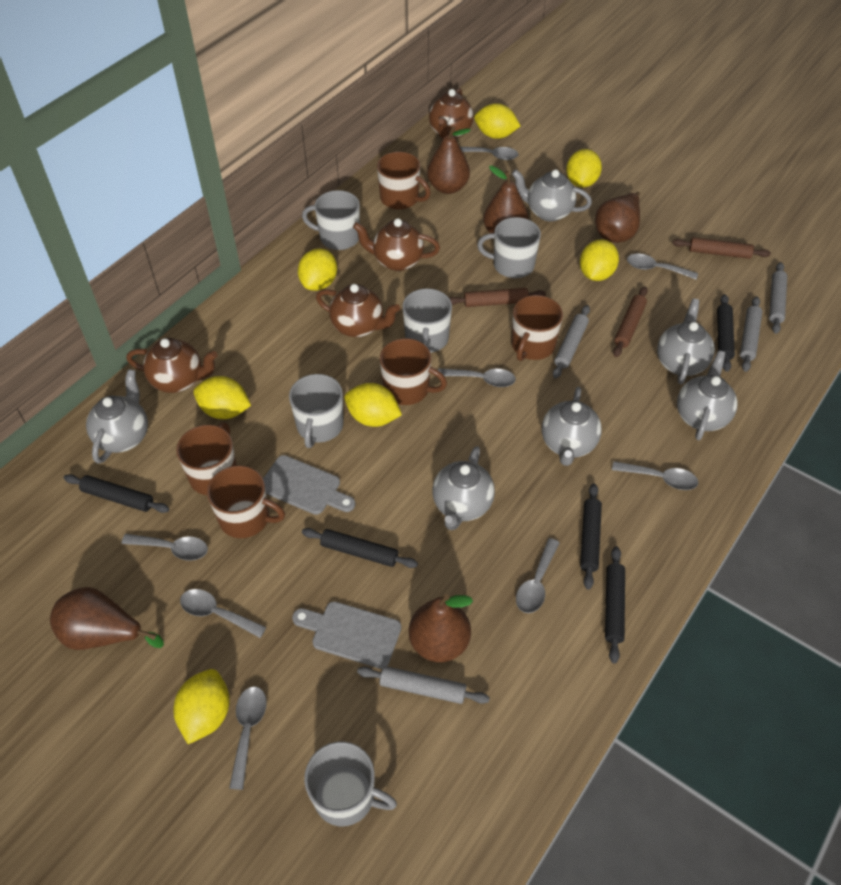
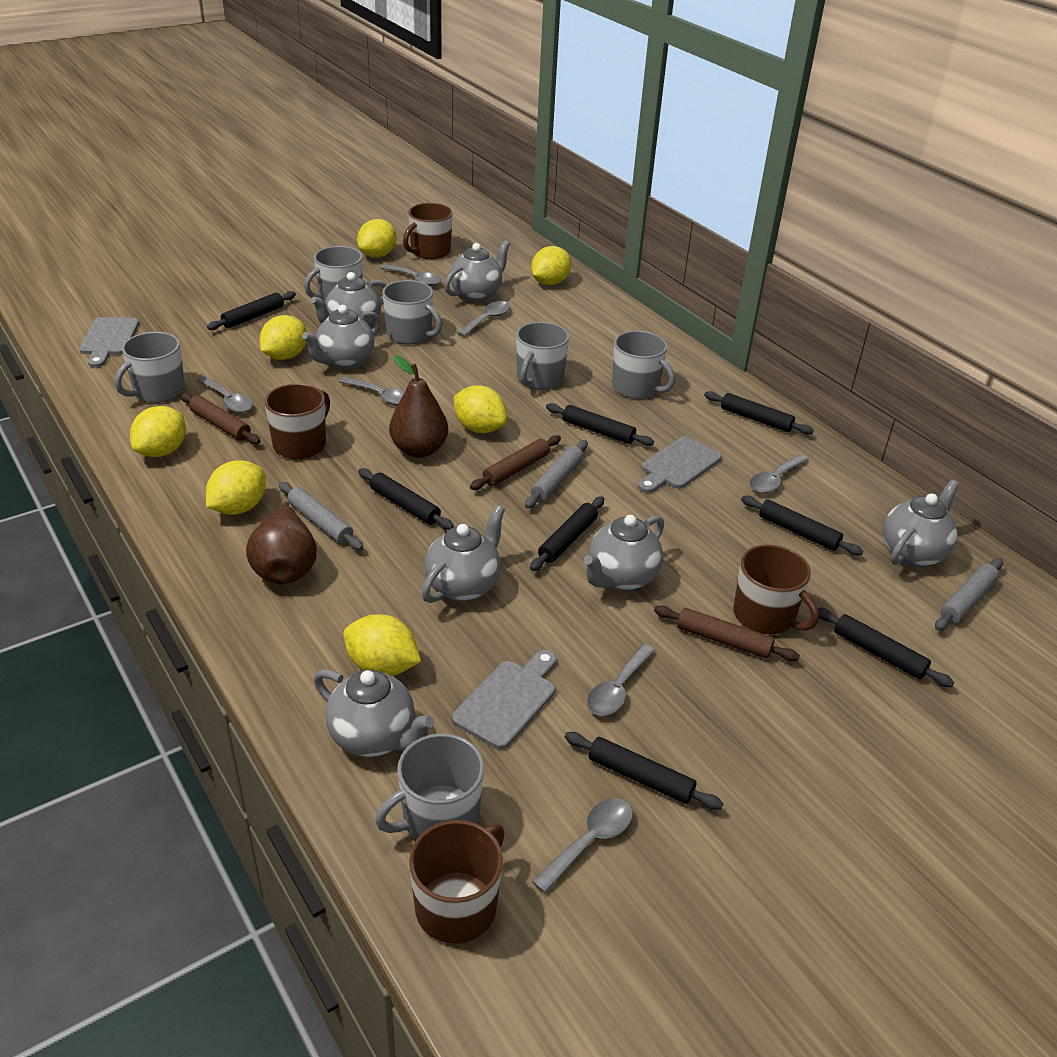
black rolling pin: 5 -> 8
brown mug: 5 -> 4
brown pear: 5 -> 2
brown teapot: 4 -> 0
grey cutting board: 2 -> 3
grey mug: 5 -> 6
grey rolling pin: 4 -> 3
grey spoon: 8 -> 7
grey teapot: 6 -> 7

